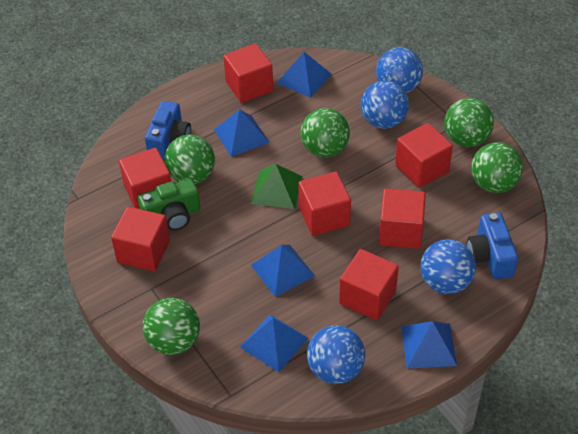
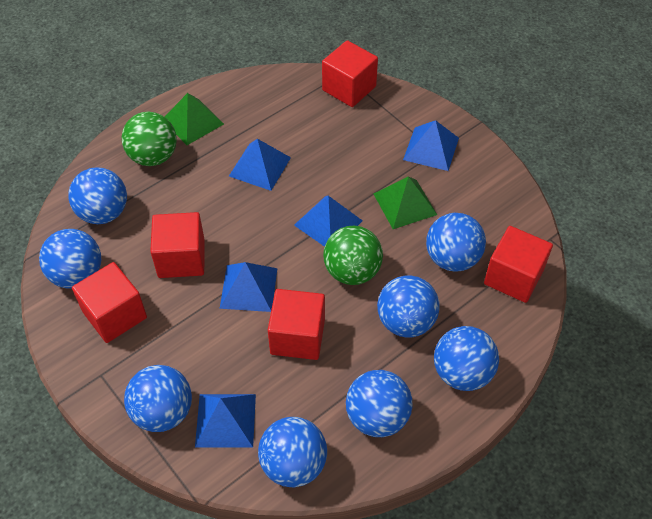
blue ball: 4 -> 8
blue camera: 2 -> 0
green ball: 5 -> 2
green camera: 1 -> 0
green pyramid: 1 -> 2
red cube: 7 -> 5

